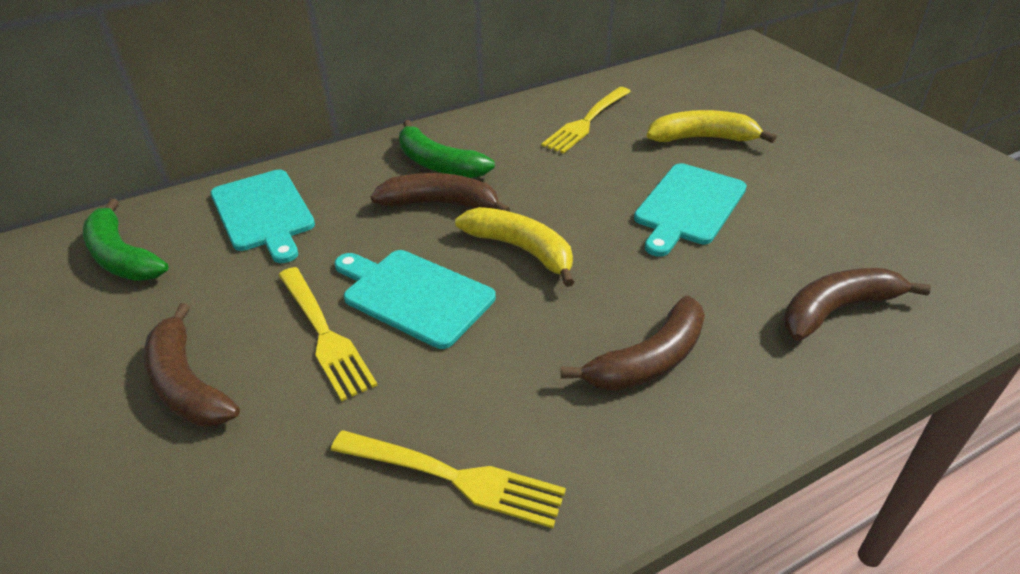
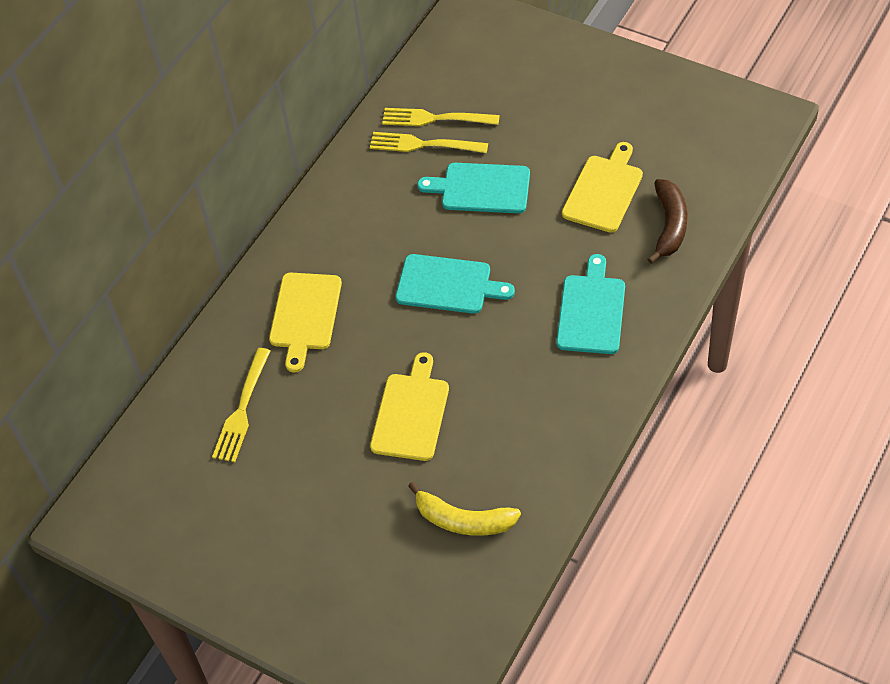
brown banana: 4 -> 1
green banana: 2 -> 0
yellow banana: 2 -> 1
yellow cutting board: 0 -> 3

